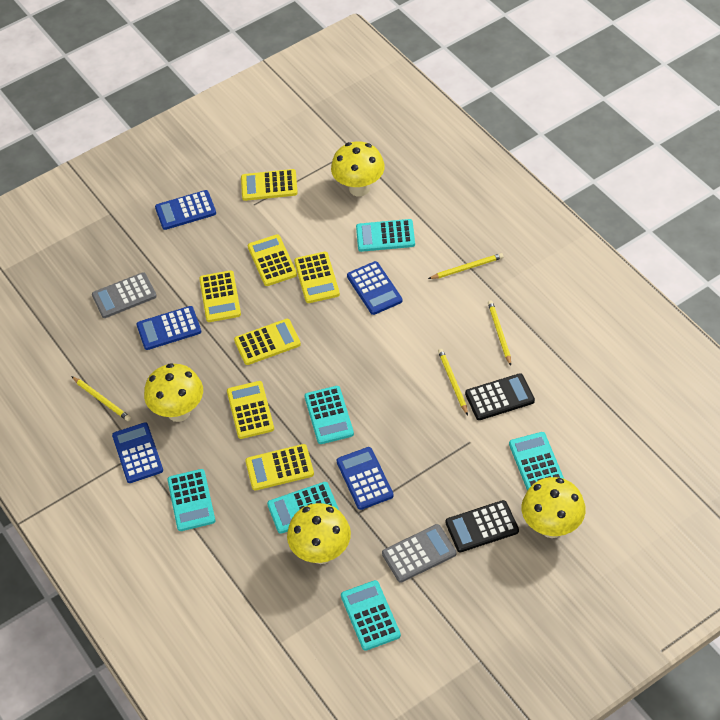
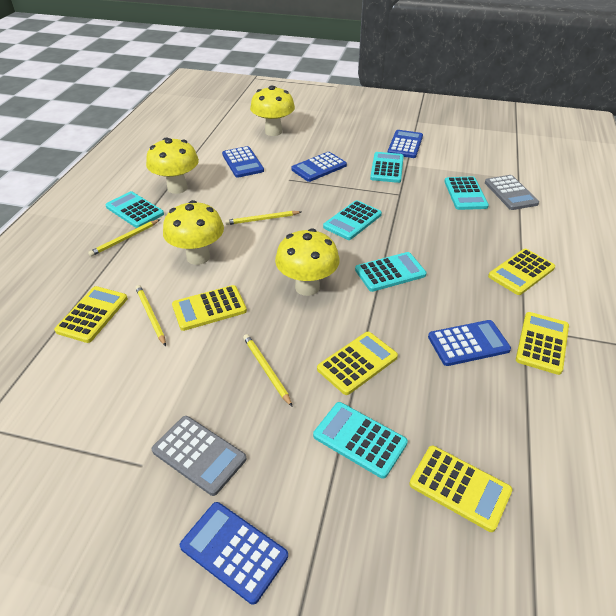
black calculator: 2 -> 0
yellow calculator: 7 -> 6

